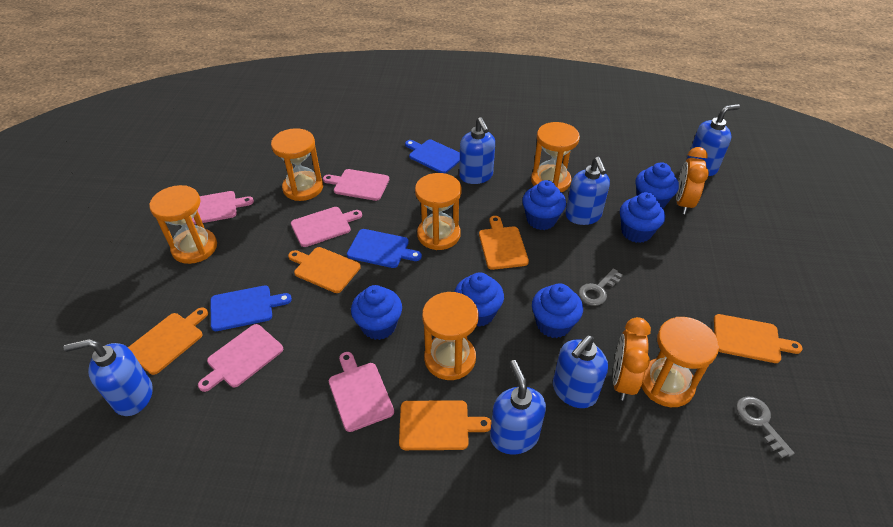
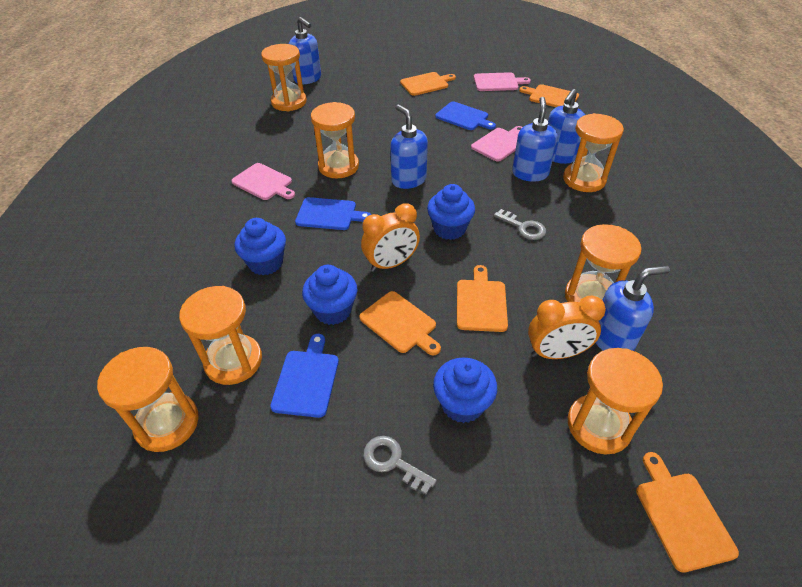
blue cupcake: 6 -> 4
blue soap dispenser: 6 -> 5
orange hourglass: 6 -> 7
pink cutting board: 5 -> 3

